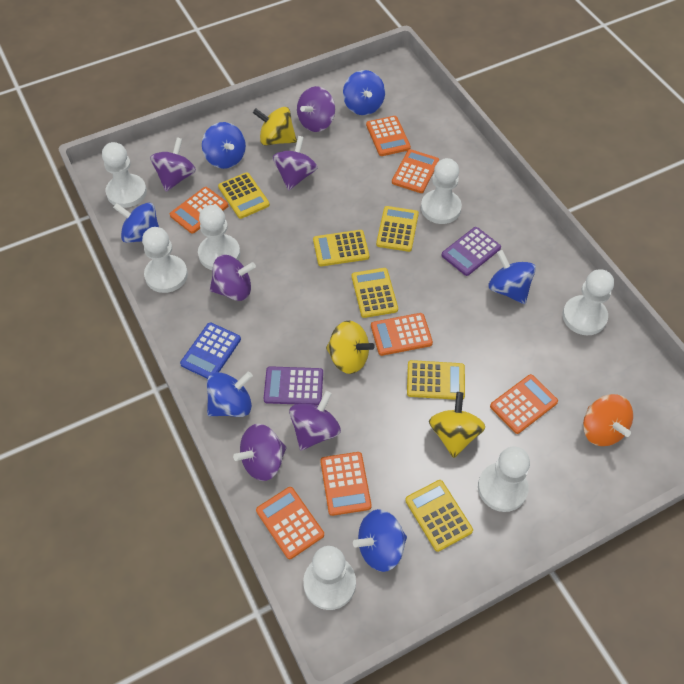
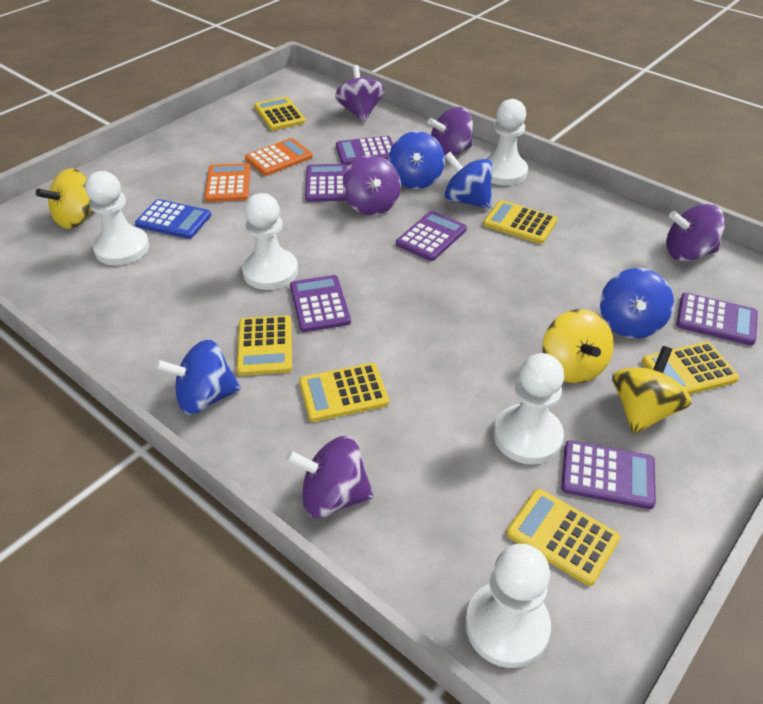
blue spinning top: 6 -> 4
orange calculator: 7 -> 2
orange spinning top: 1 -> 0
purple calculator: 2 -> 6
purple spinning top: 6 -> 5
white pawn: 7 -> 5

